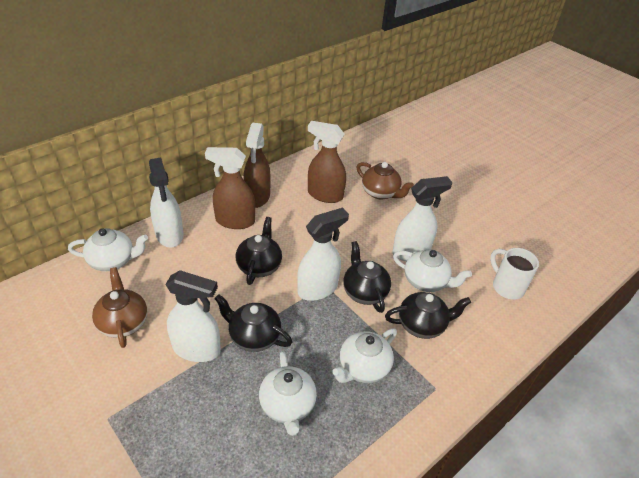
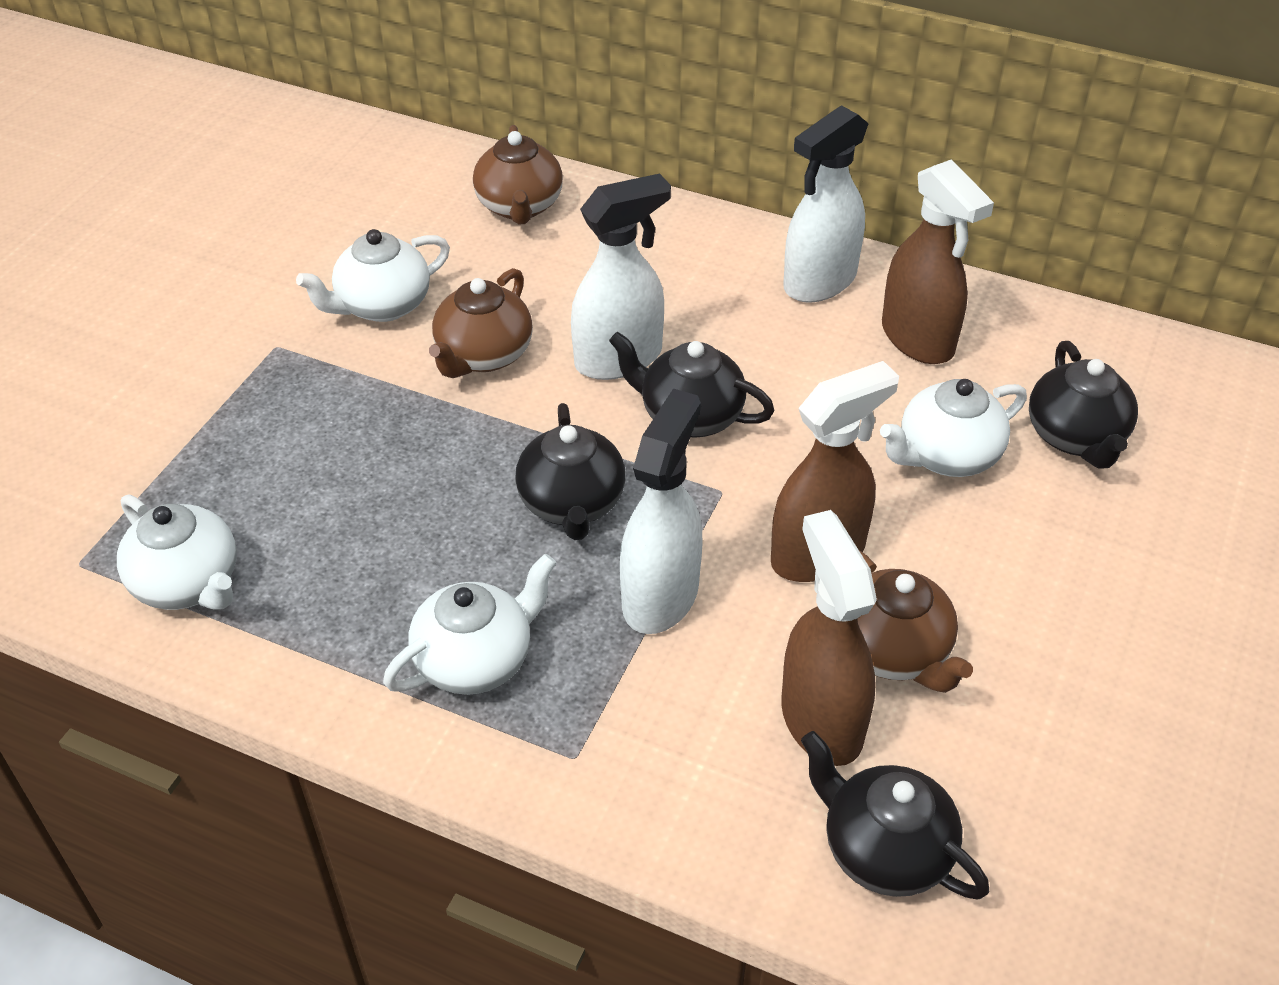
brown teapot: 2 -> 3
white mug: 1 -> 0
white spray bottle: 4 -> 3

